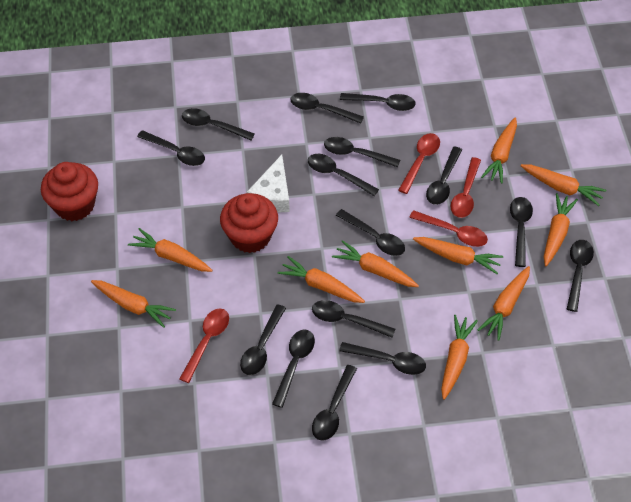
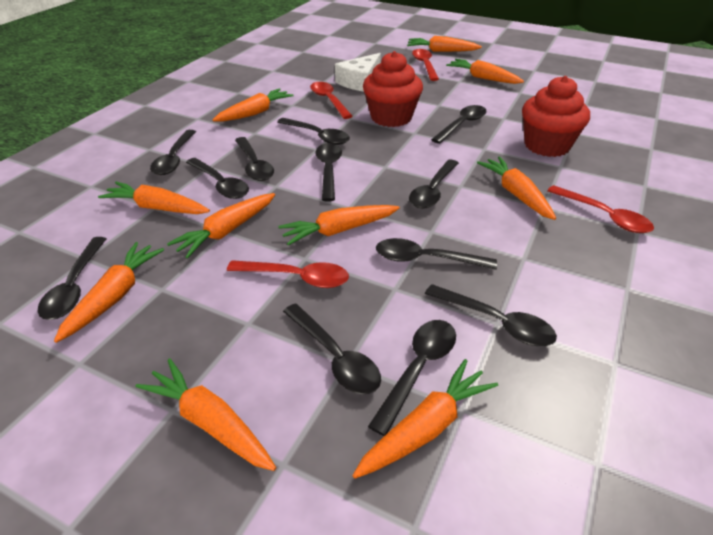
black spoon: 15 -> 12

